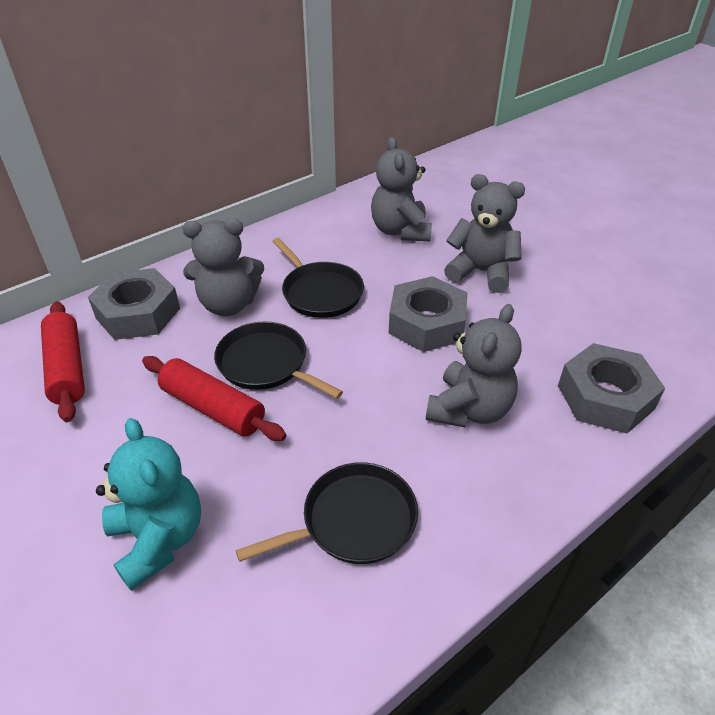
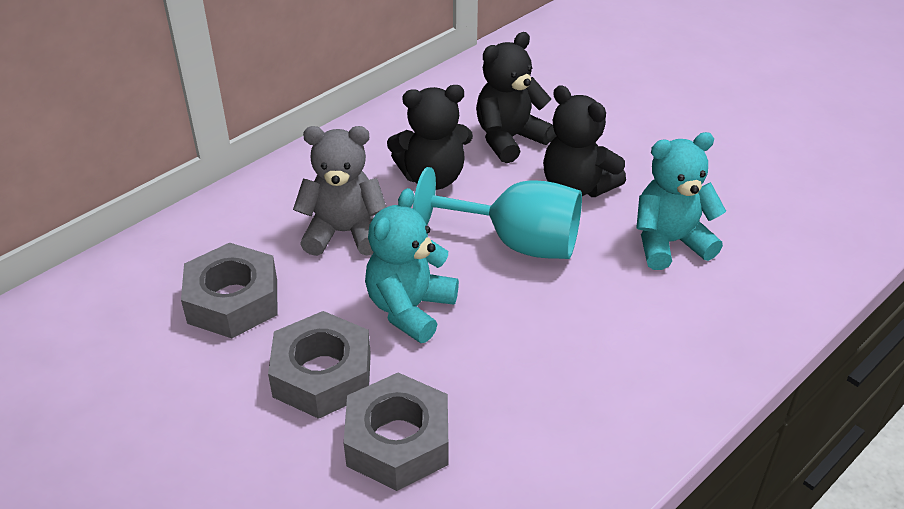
black pan: 3 -> 0
black teddy bear: 0 -> 3
grey teddy bear: 4 -> 1
red rolling pin: 2 -> 0
turquoise goblet: 0 -> 1
turquoise teddy bear: 1 -> 2

